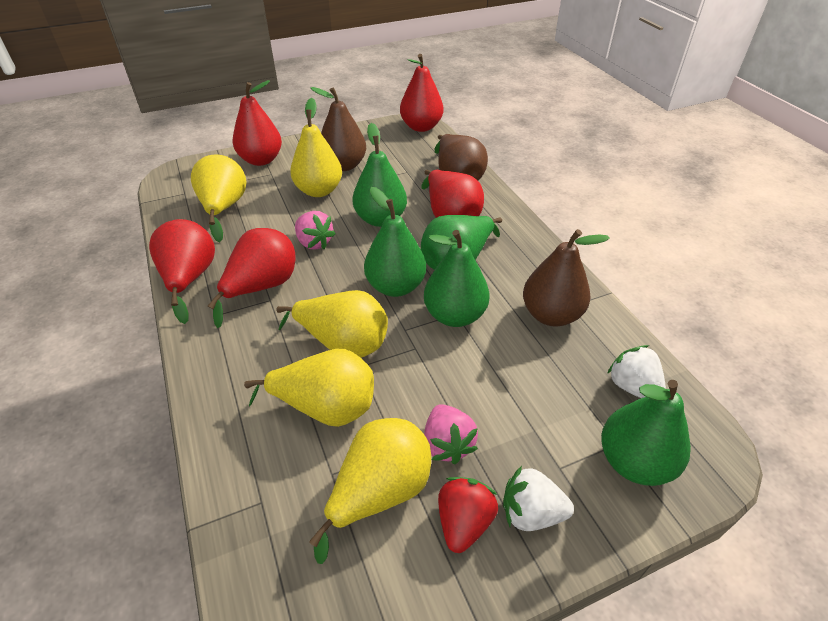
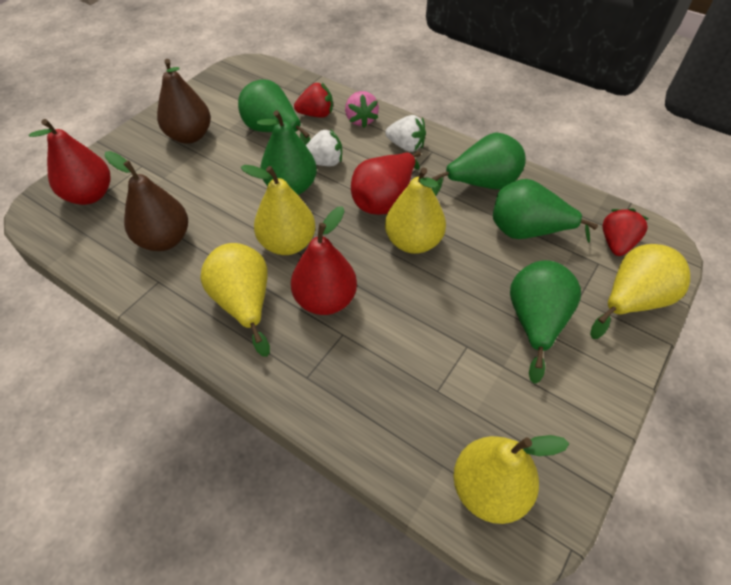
brown pear: 3 -> 2
pink strawberry: 2 -> 1
red pear: 5 -> 3
red strawberry: 1 -> 2

